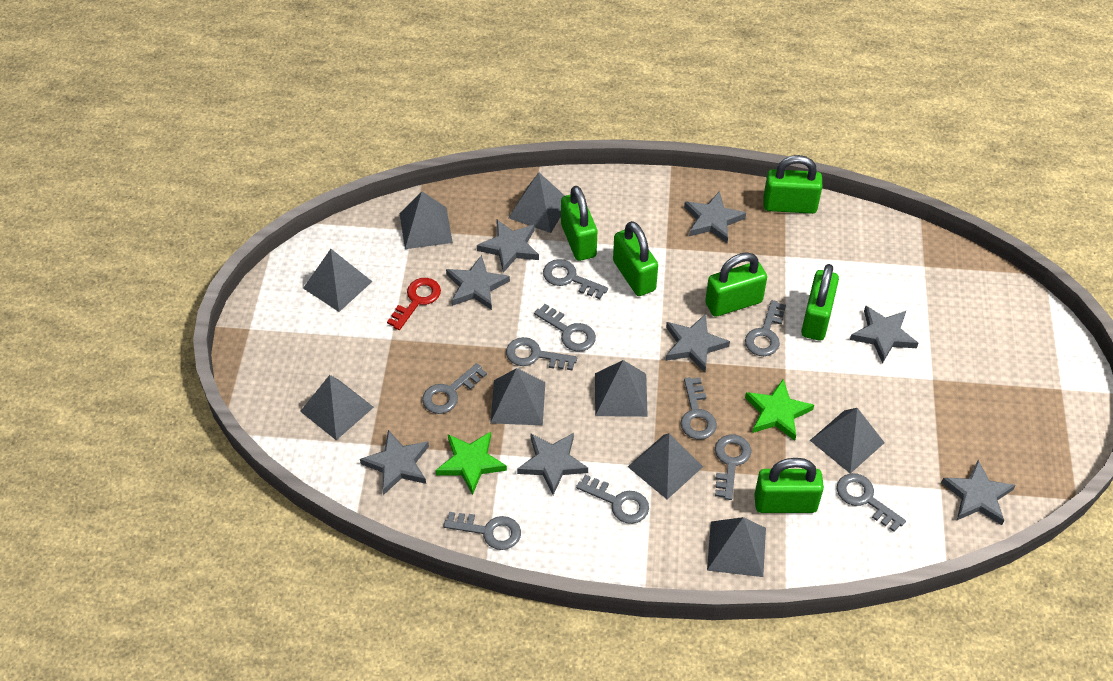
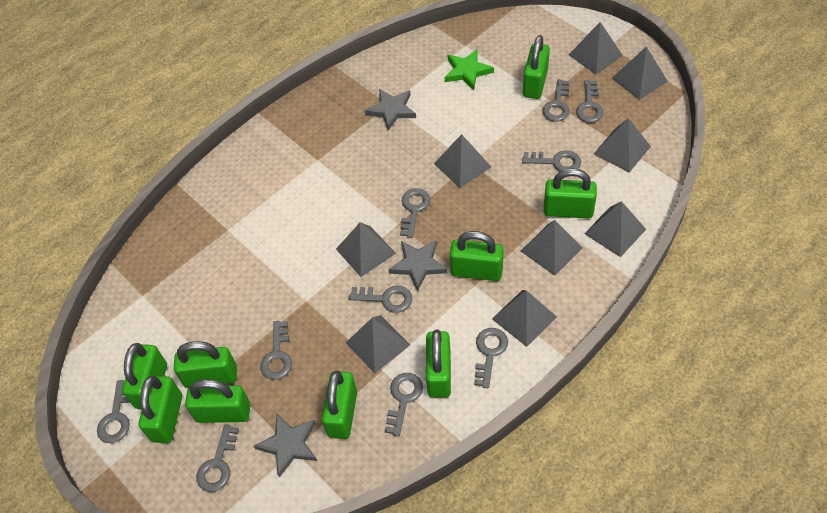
green padlock: 6 -> 9
green star: 2 -> 1
grey star: 8 -> 3
red key: 1 -> 0

